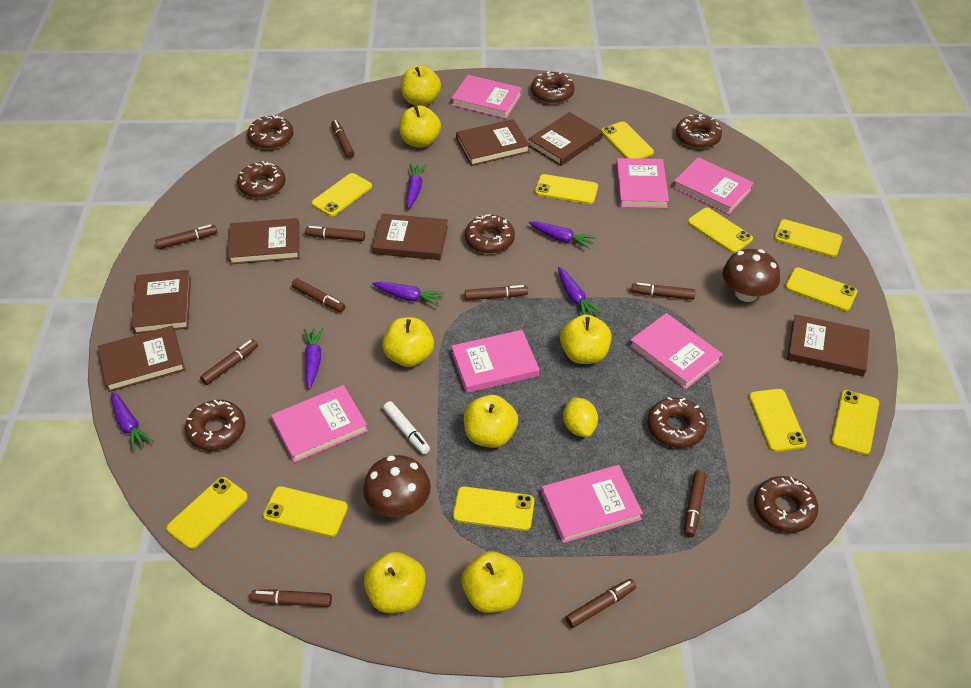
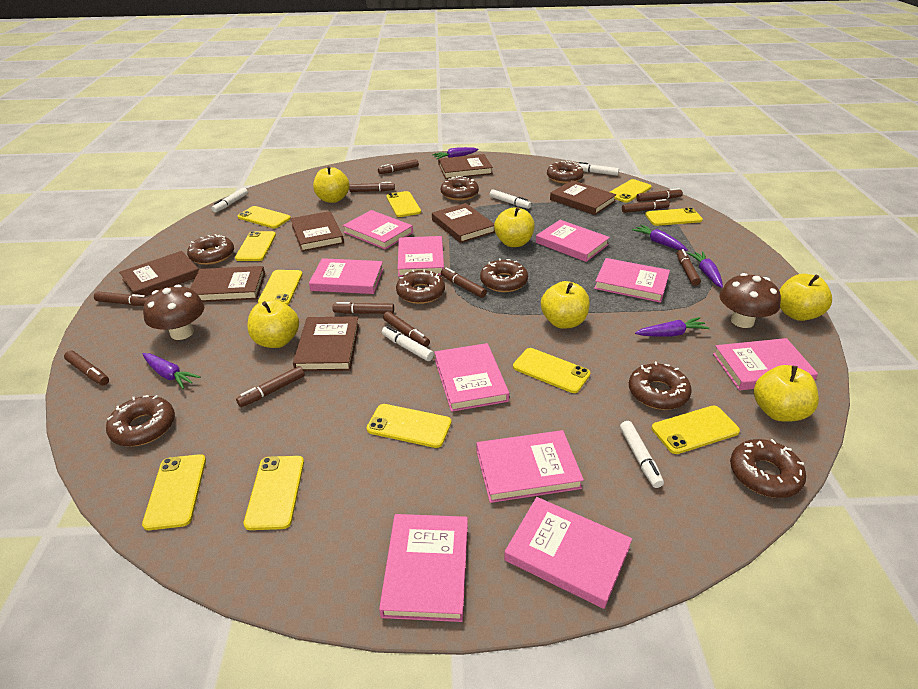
brown marker: 10 -> 11
pink book: 7 -> 10
purple carrot: 6 -> 5
white marker: 1 -> 5
yellow apple: 7 -> 6
yellow lemon: 1 -> 0

